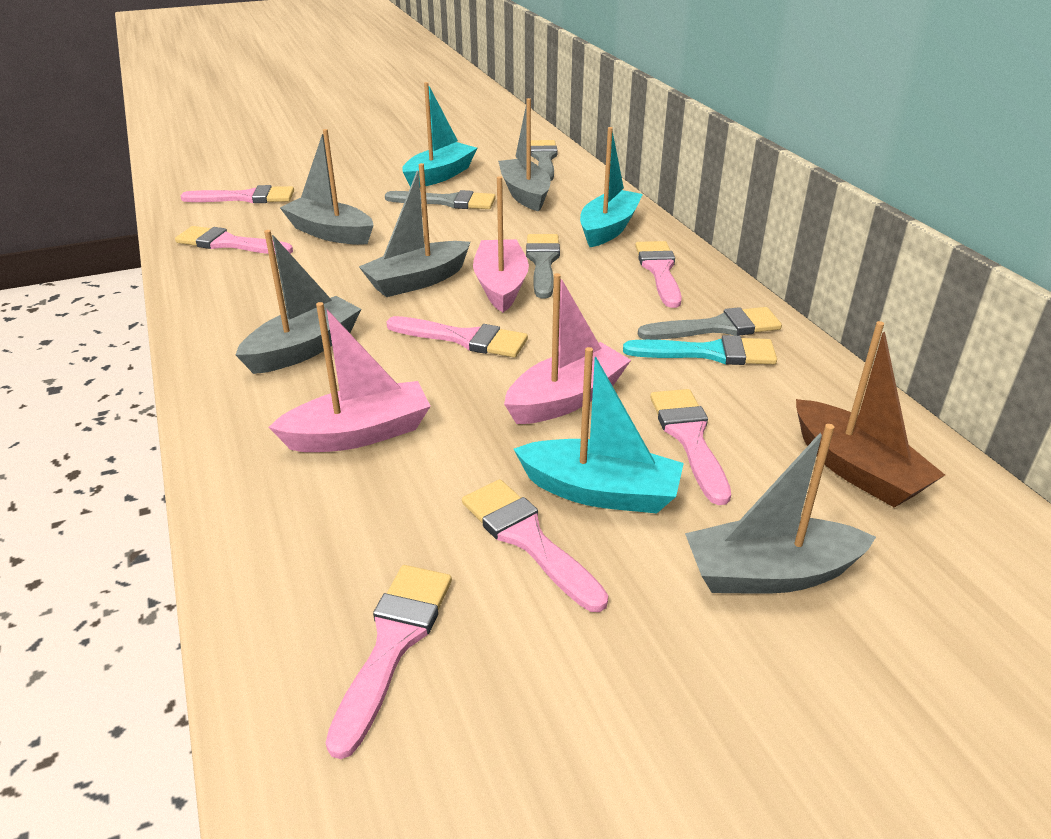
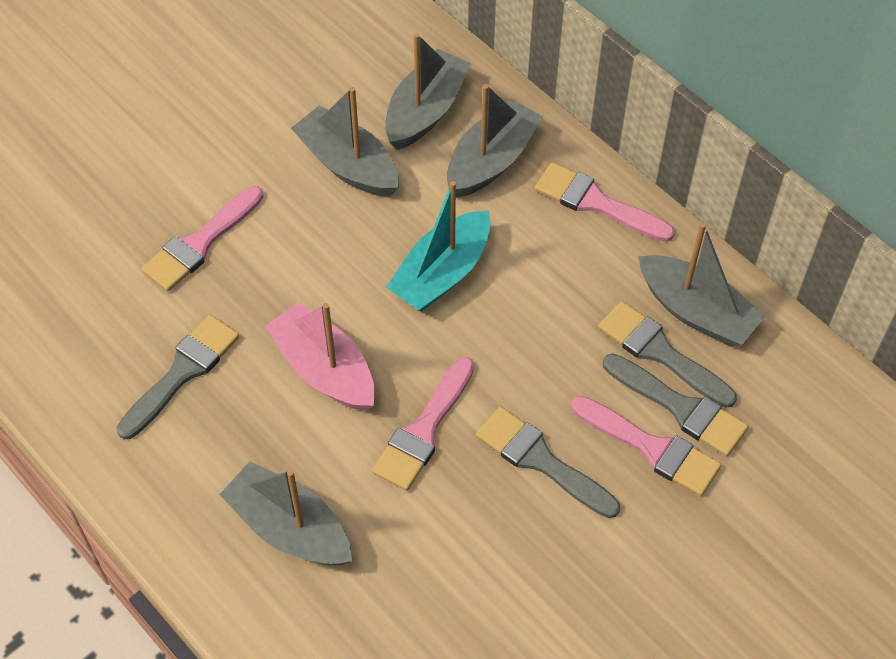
brown boat: 1 -> 0
pink boat: 3 -> 1
pink brush: 7 -> 4
turquoise boat: 3 -> 1
turquoise brush: 1 -> 0

